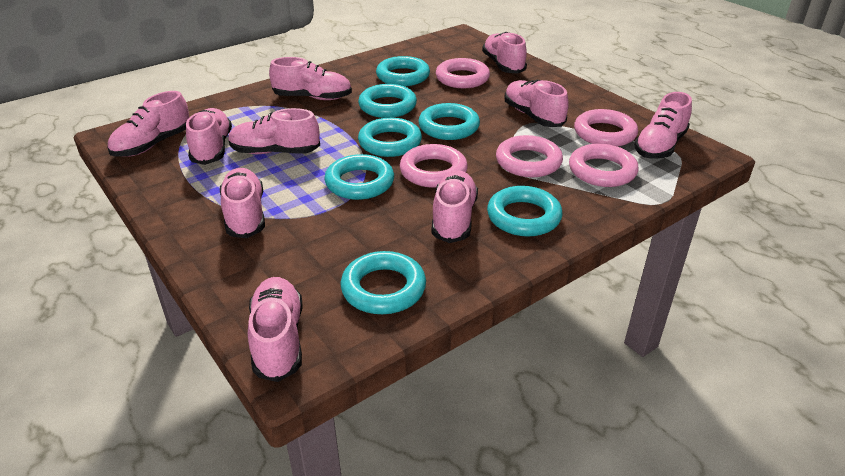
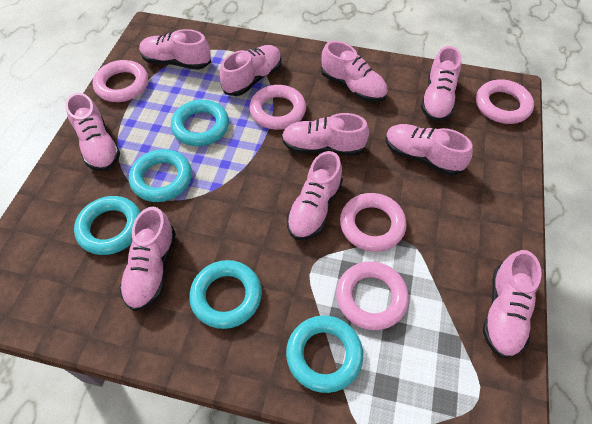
turquoise ring: 7 -> 5

